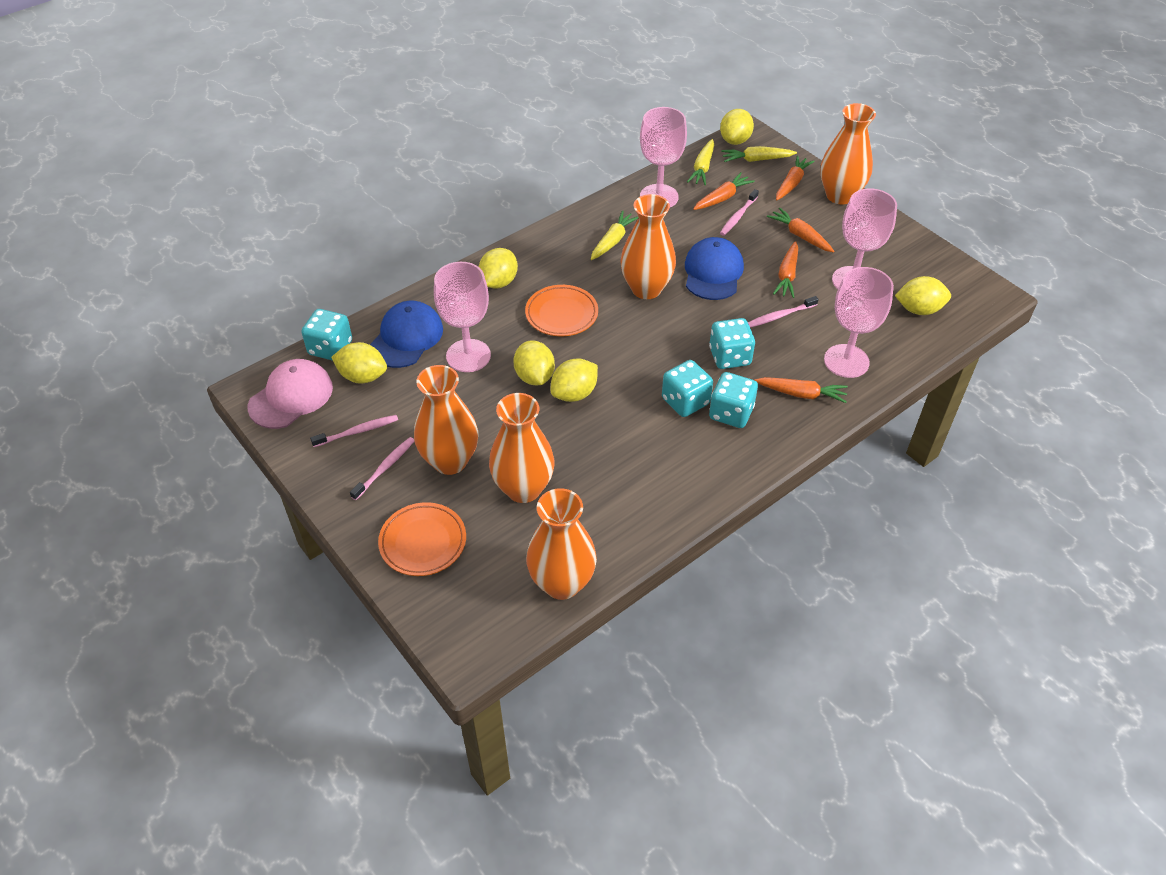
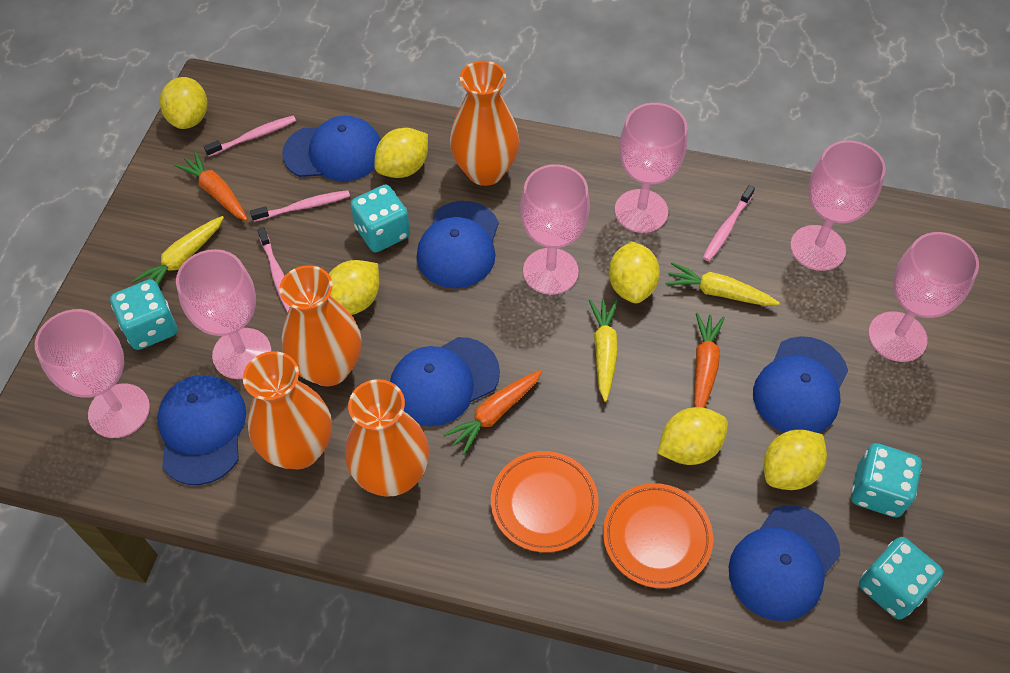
blue cap: 2 -> 6
orange carrot: 5 -> 3
orange vase: 5 -> 4
pink cap: 1 -> 0
pink goblet: 4 -> 6

